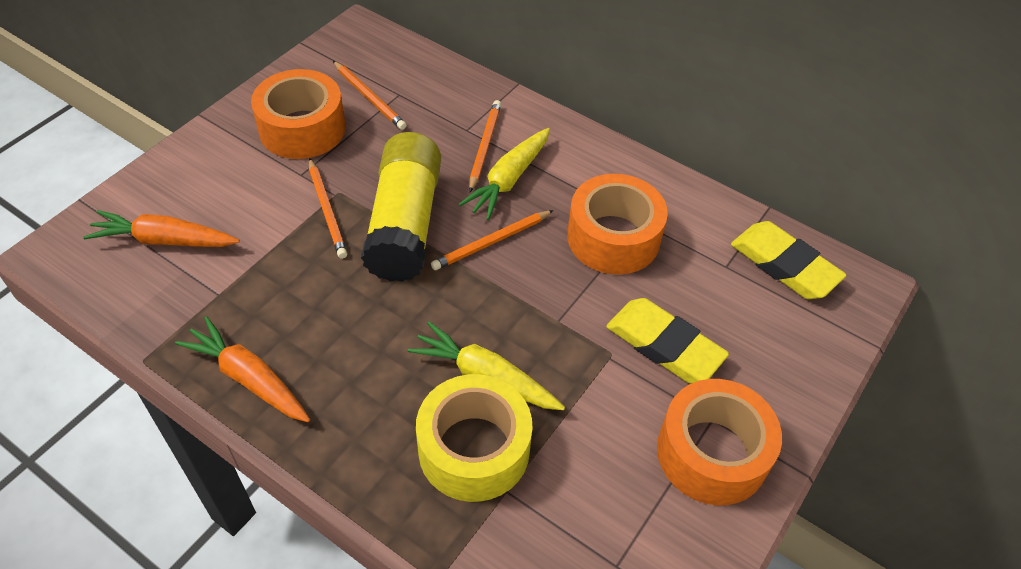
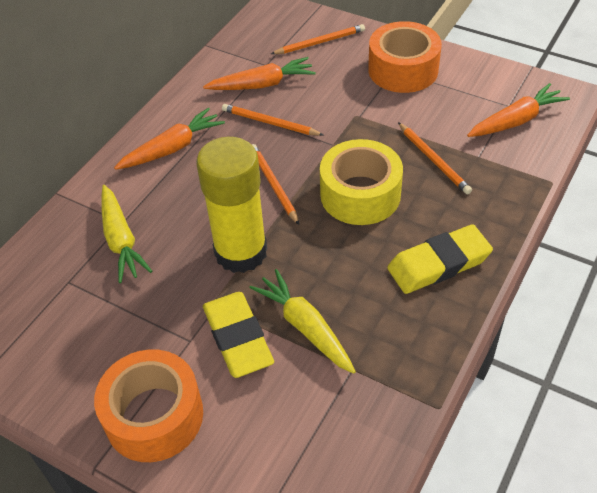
orange carrot: 2 -> 3
orange tape: 3 -> 2

